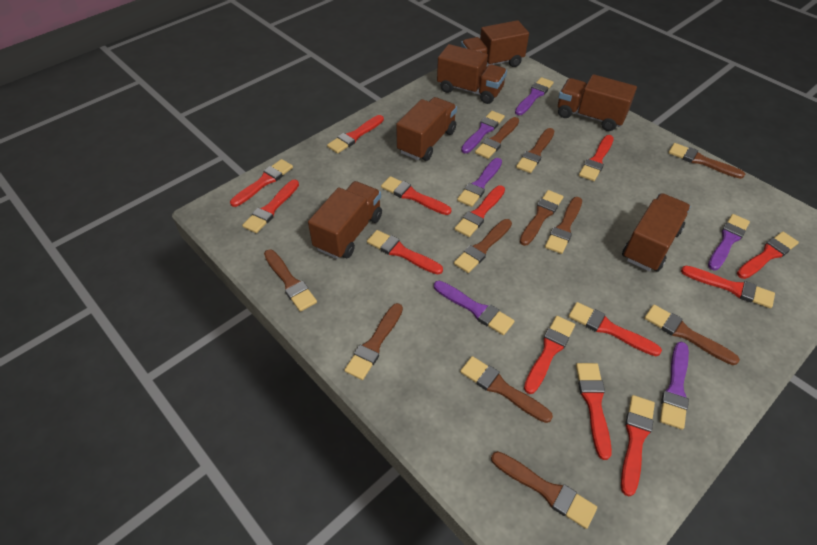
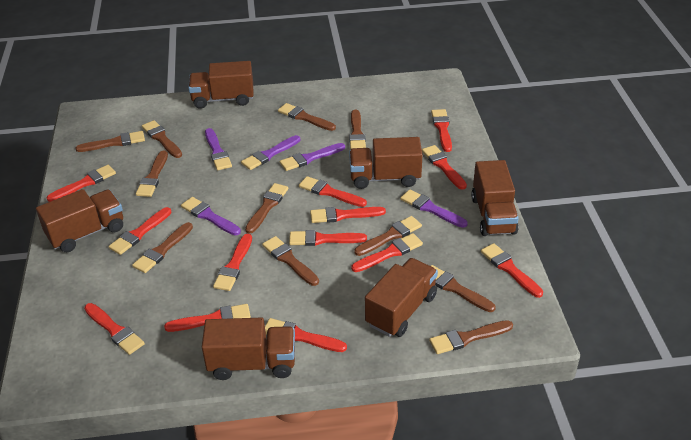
purple brush: 6 -> 5

